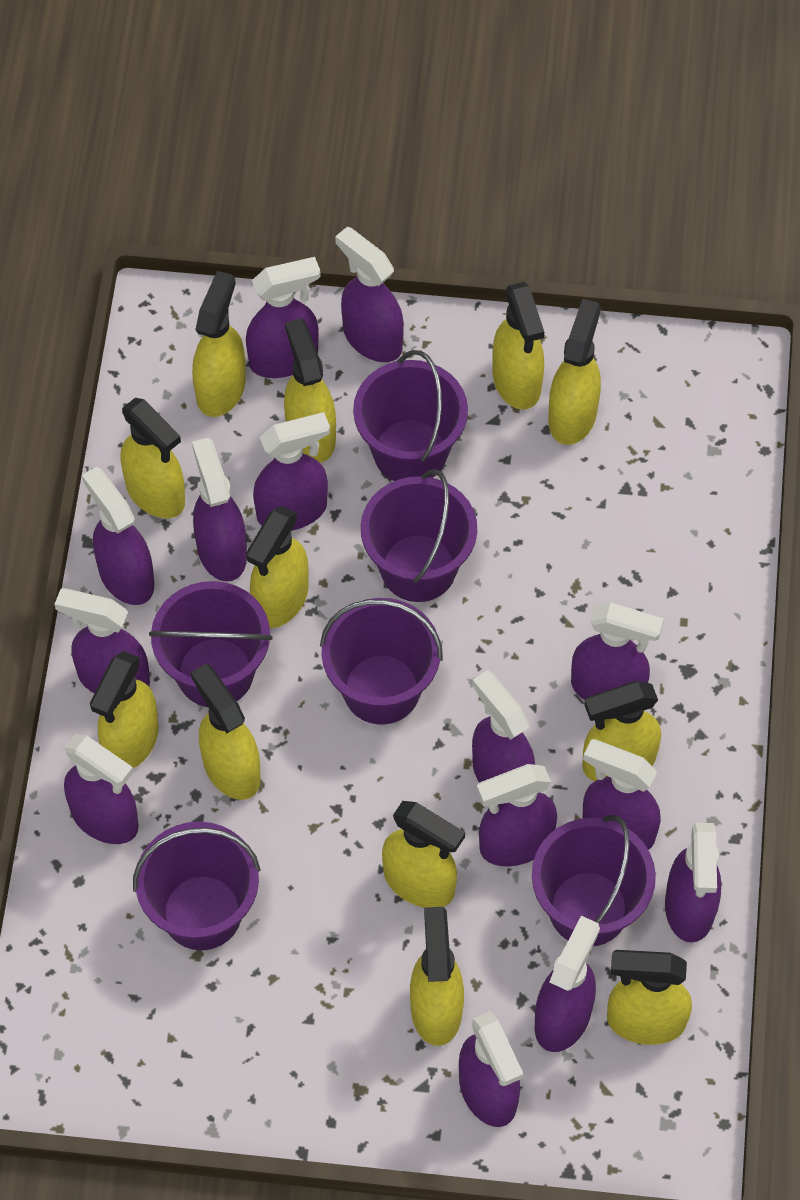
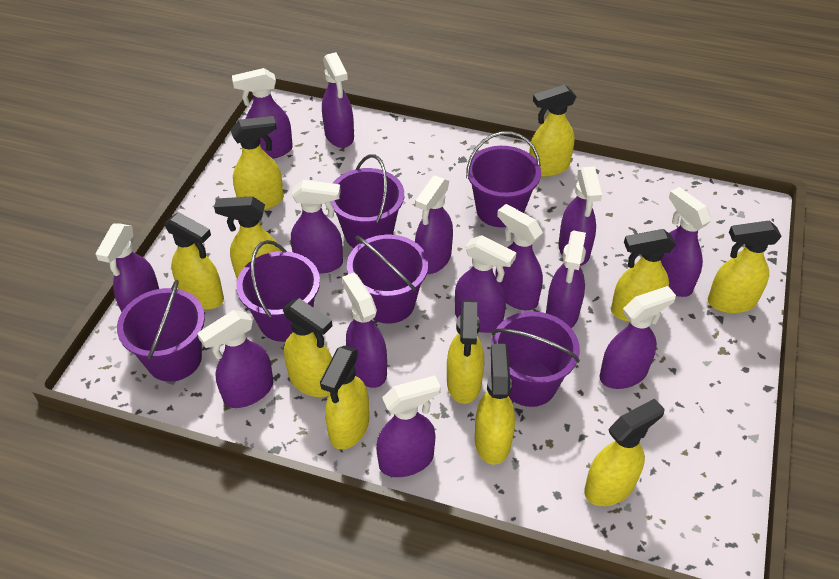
yellow spray bottle: 12 -> 11

